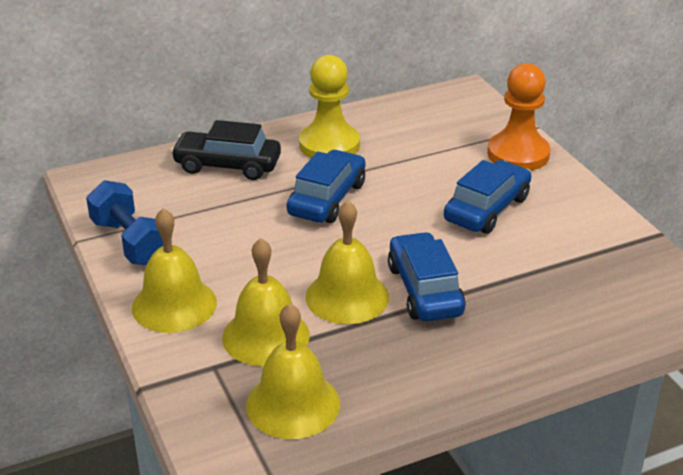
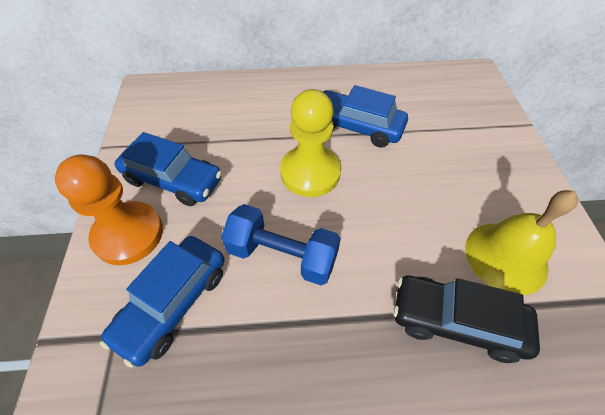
yellow bell: 4 -> 1

